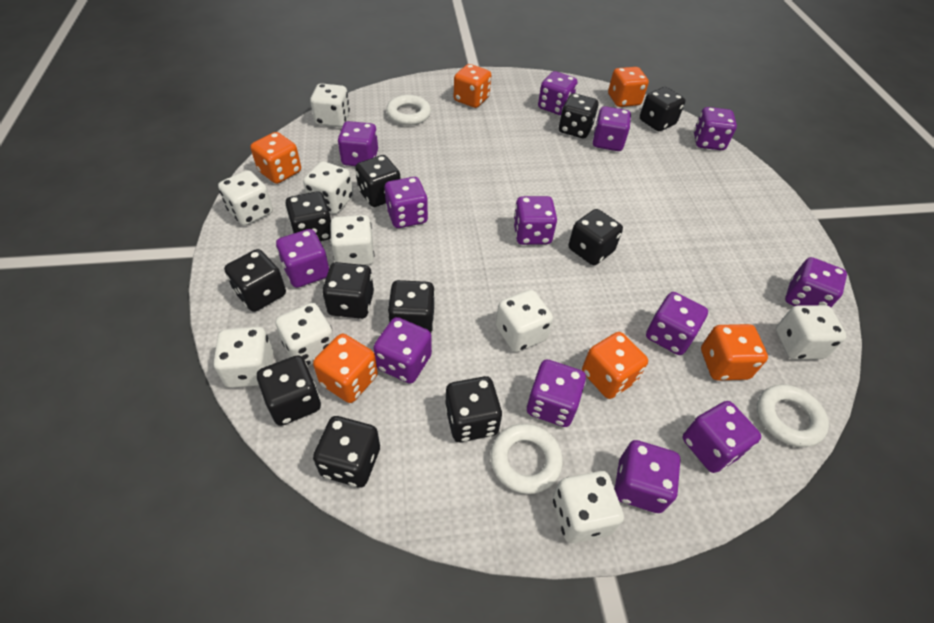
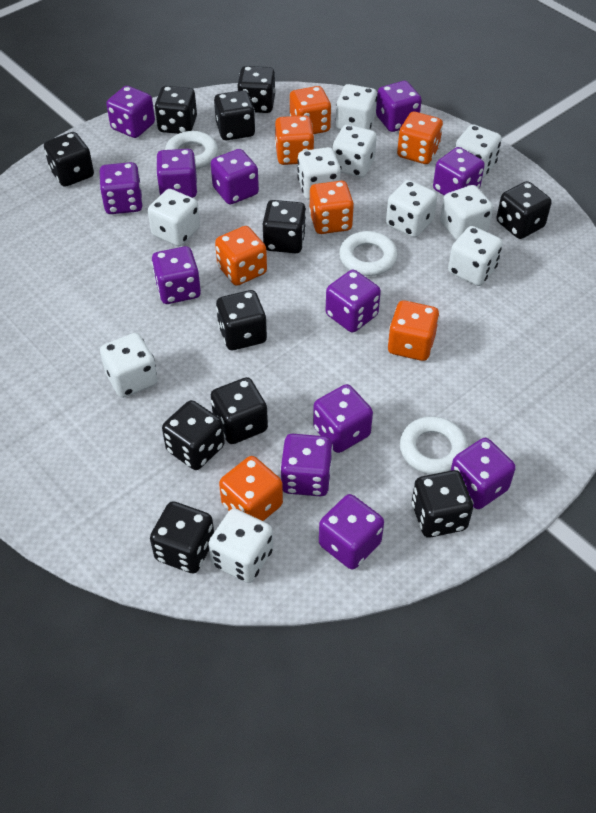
orange dice: 6 -> 7
purple dice: 13 -> 12
white dice: 9 -> 10

